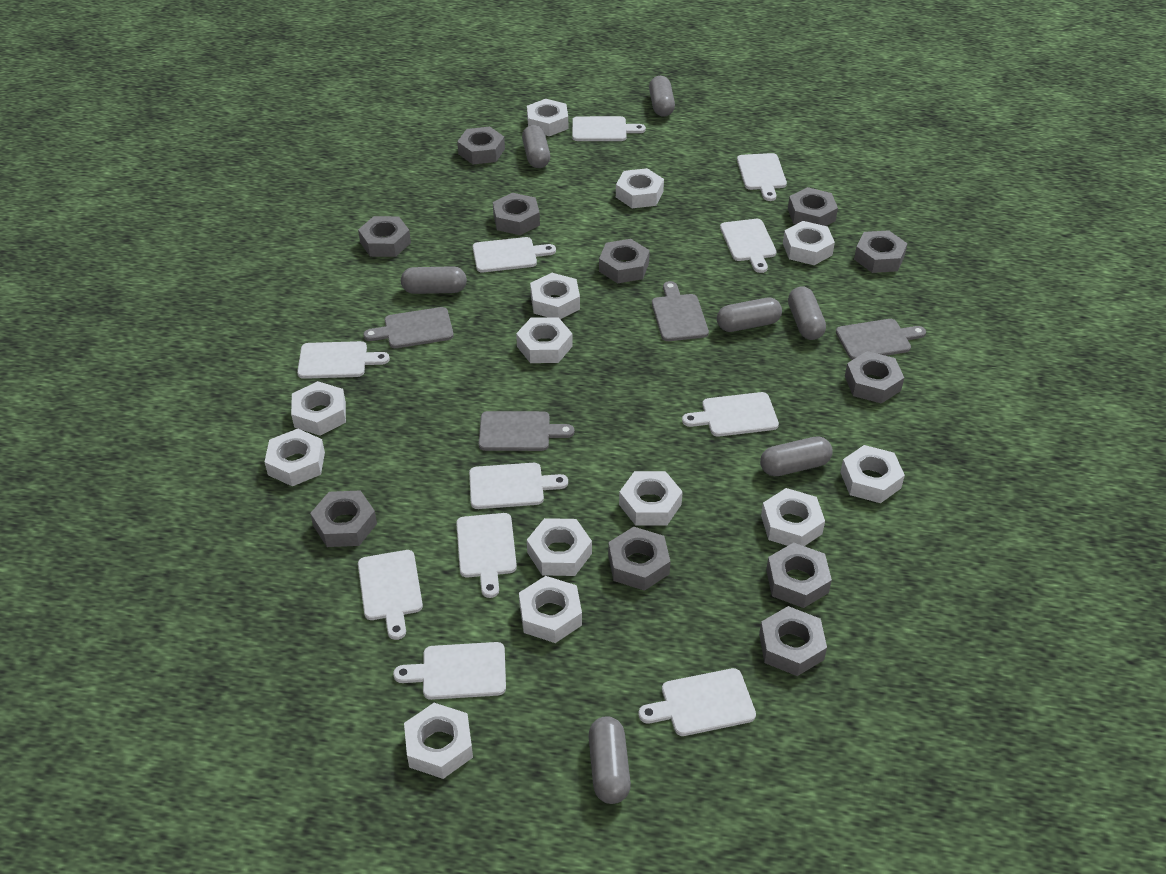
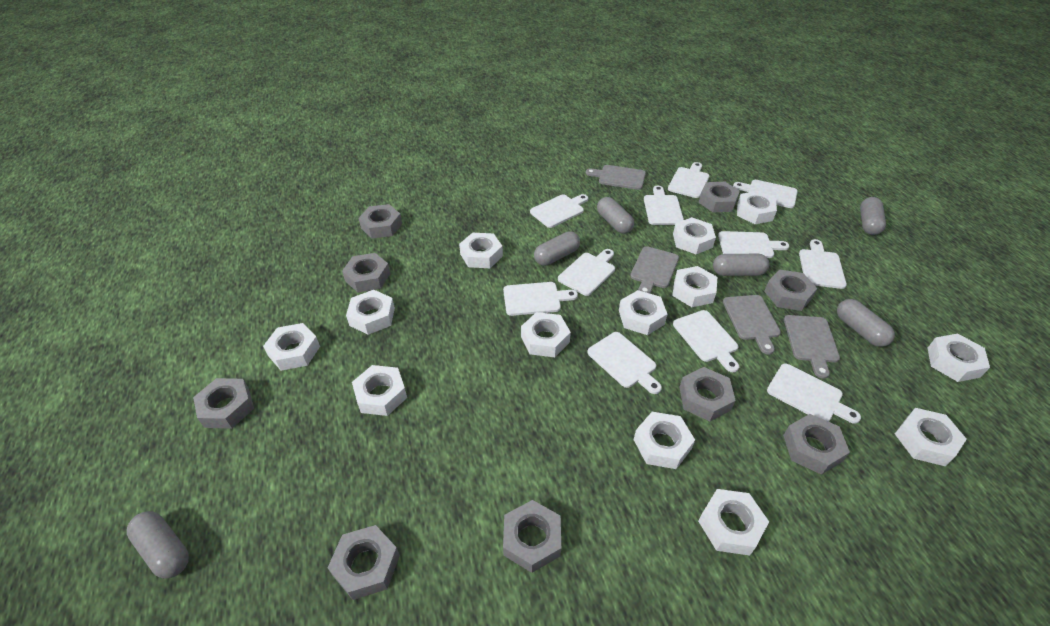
grey capsule: 7 -> 6
grey nut: 11 -> 9

